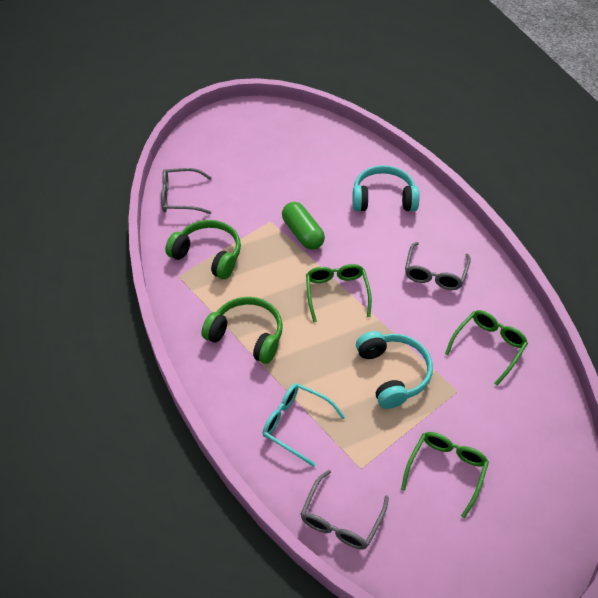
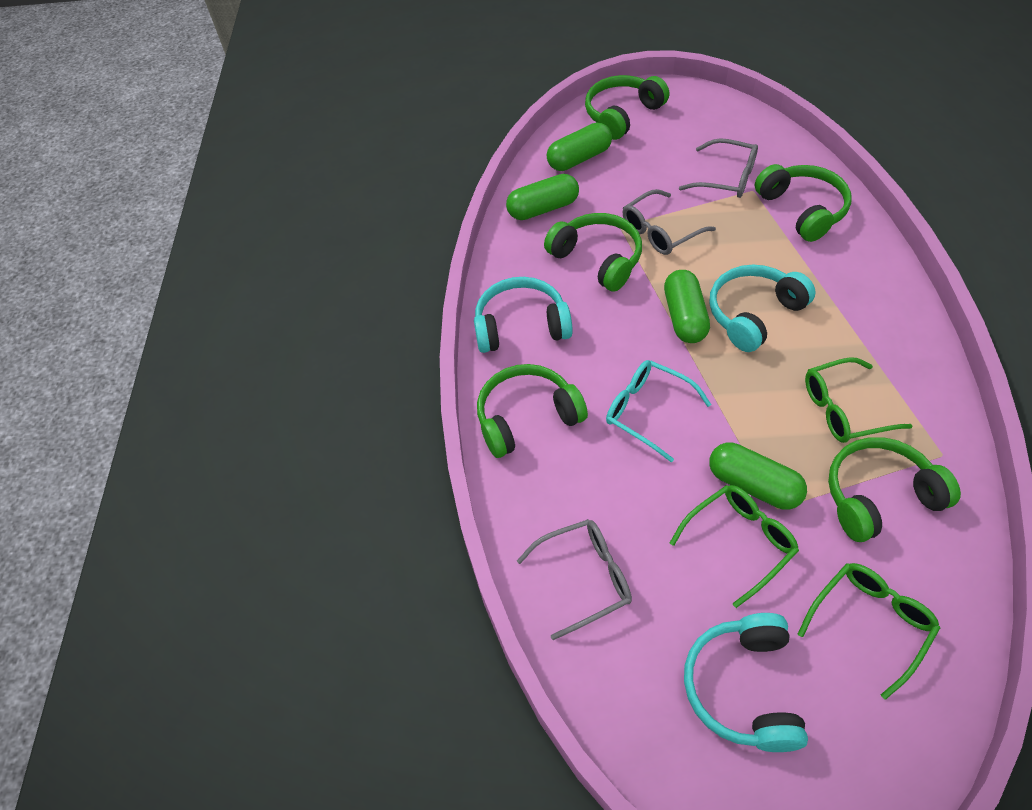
green capsule: 1 -> 4
green headphones: 2 -> 5
turquoise headphones: 2 -> 3

